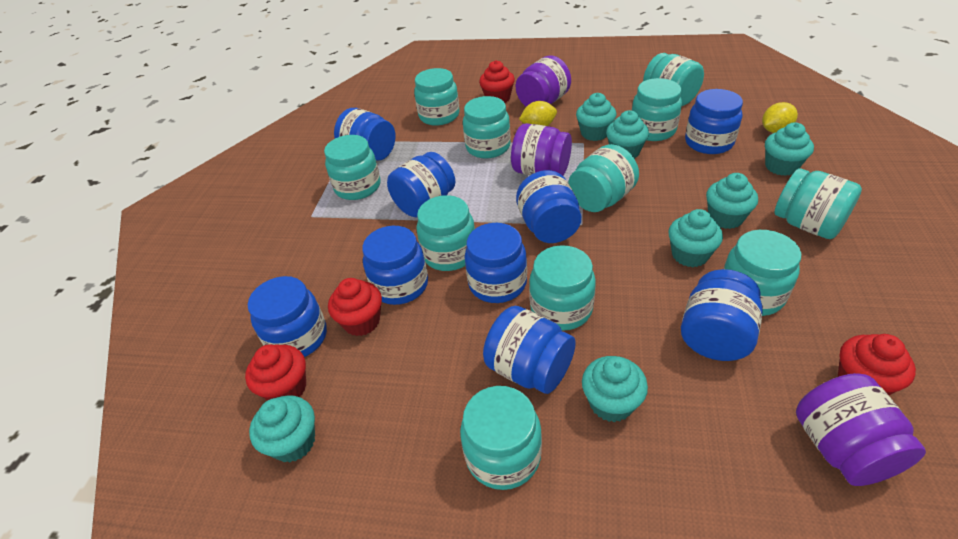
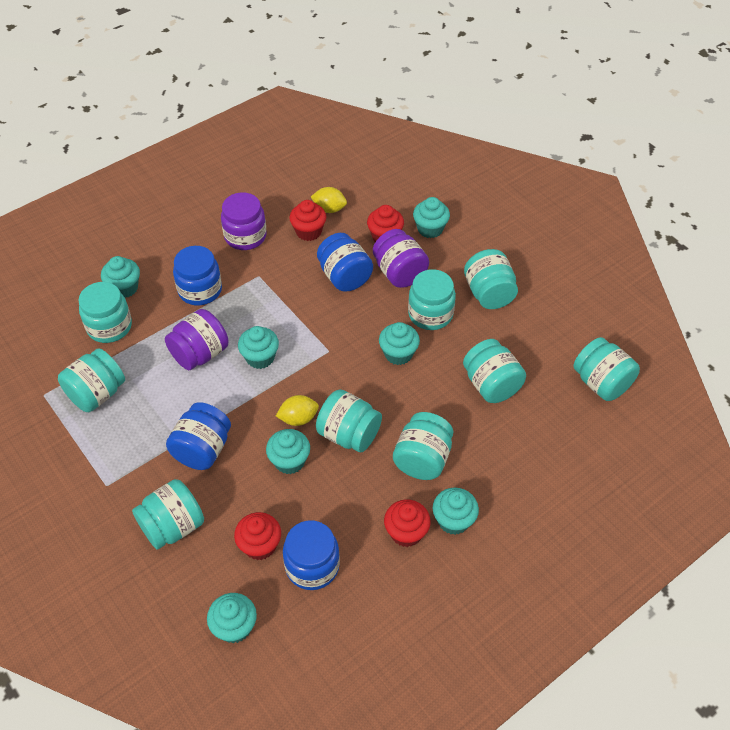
blue jar: 9 -> 4
turquoise jar: 11 -> 9

